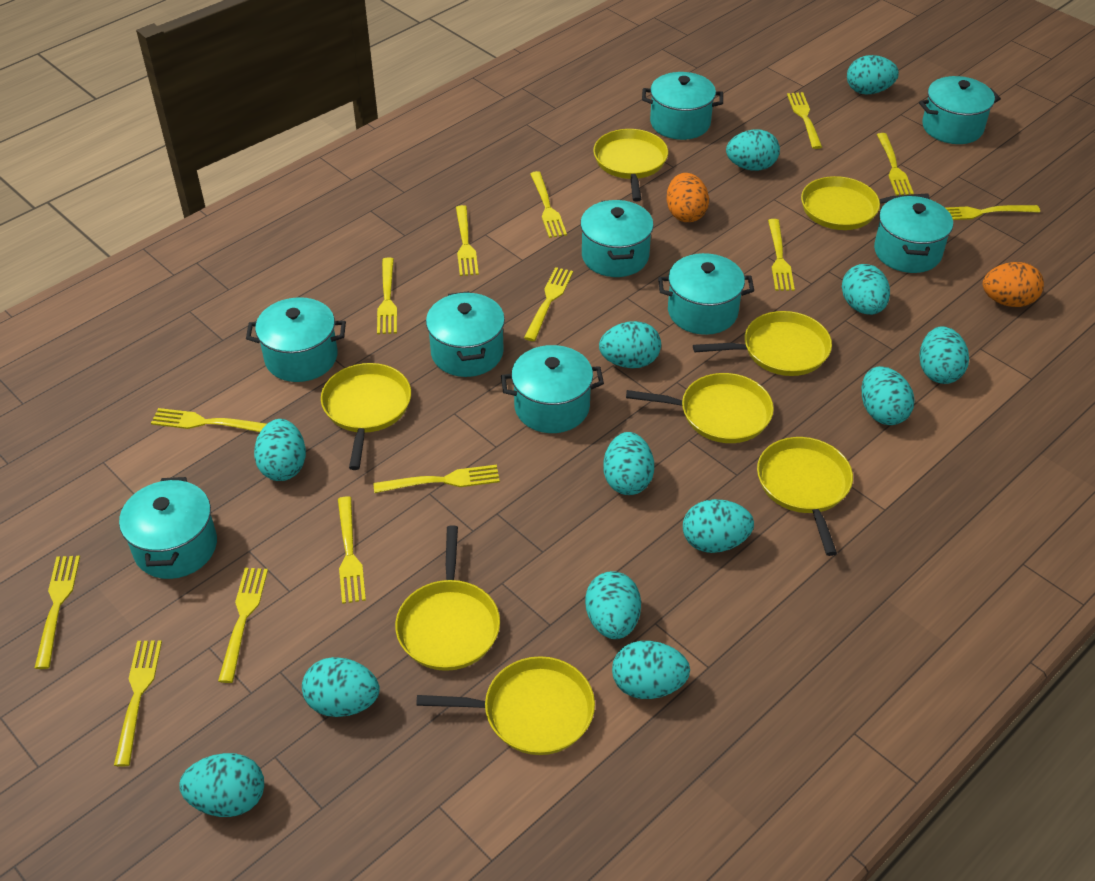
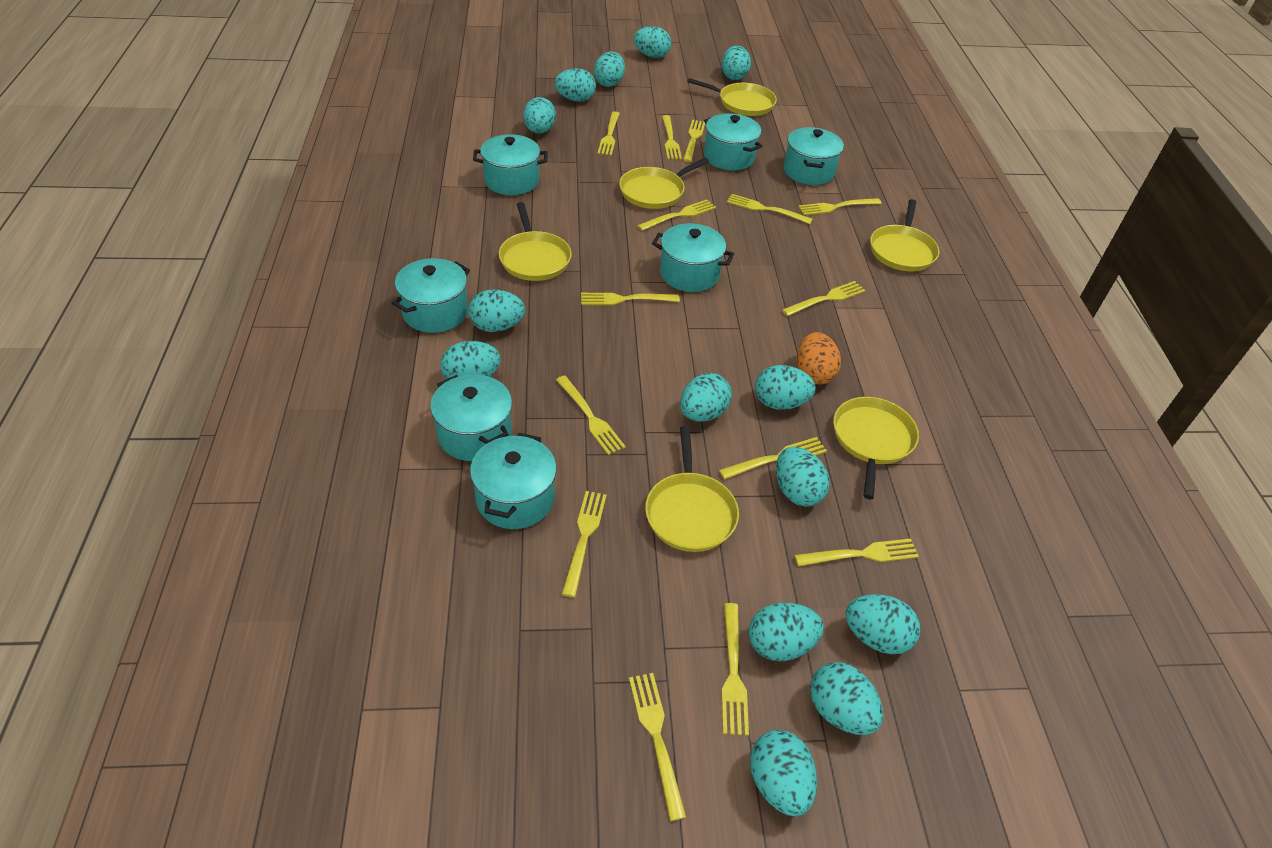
orange egg: 2 -> 1
turquoise egg: 13 -> 14
turquoise pot: 9 -> 7
yellow pan: 8 -> 6

